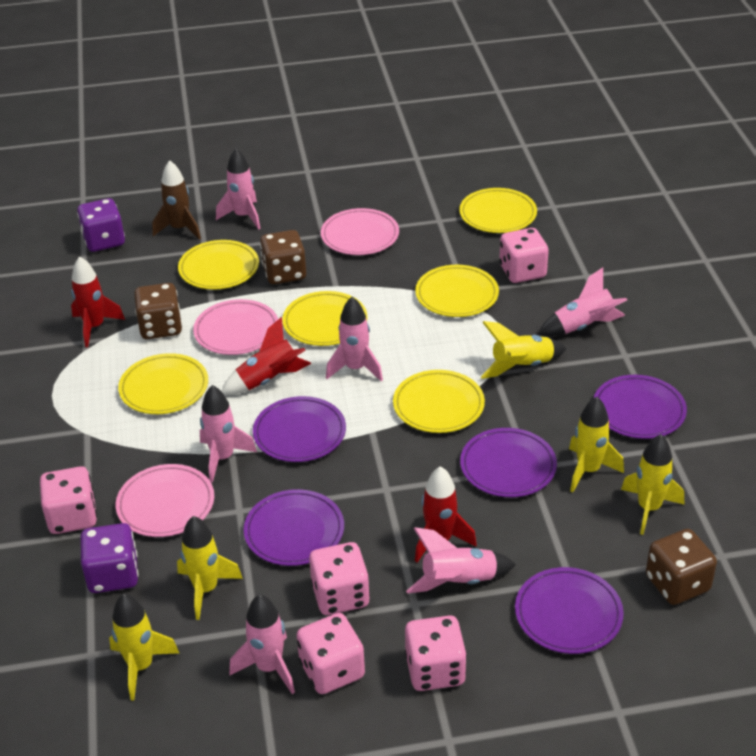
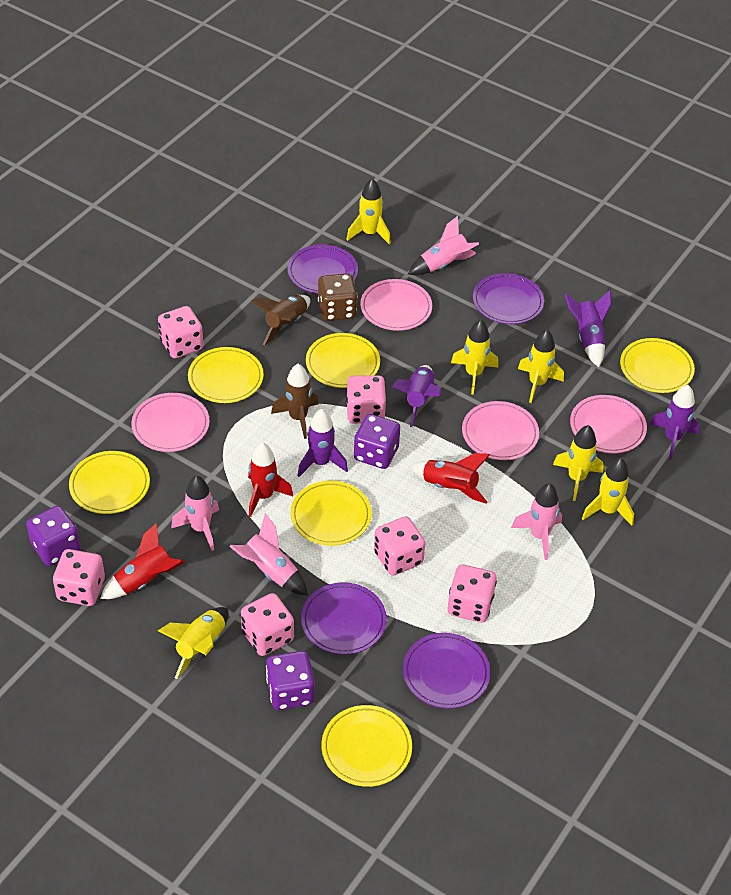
brown dice: 3 -> 1
brown rocket: 1 -> 2
pink dice: 5 -> 6
pink plate: 3 -> 4
pink rocket: 6 -> 4
purple dice: 2 -> 3
purple plate: 5 -> 4
purple rocket: 0 -> 4
yellow rocket: 5 -> 6

